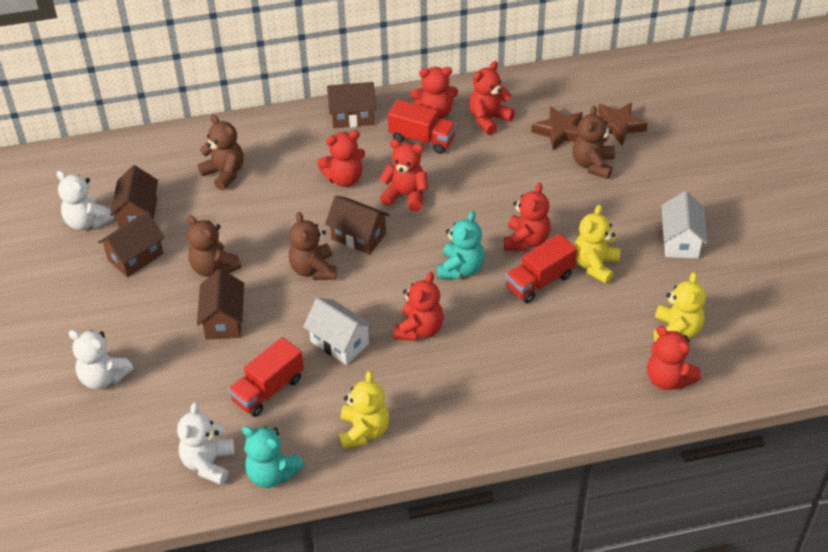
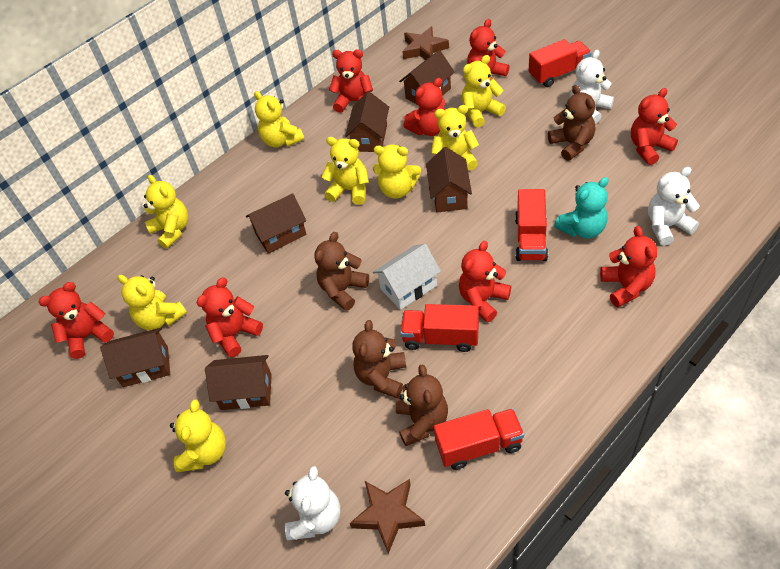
brown house: 5 -> 6
red teddy bear: 7 -> 8
red truck: 3 -> 4
turquoise teddy bear: 2 -> 1
white house: 2 -> 1
yellow teddy bear: 3 -> 8

